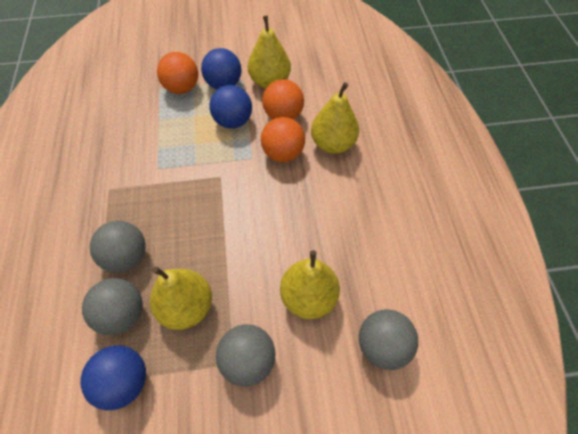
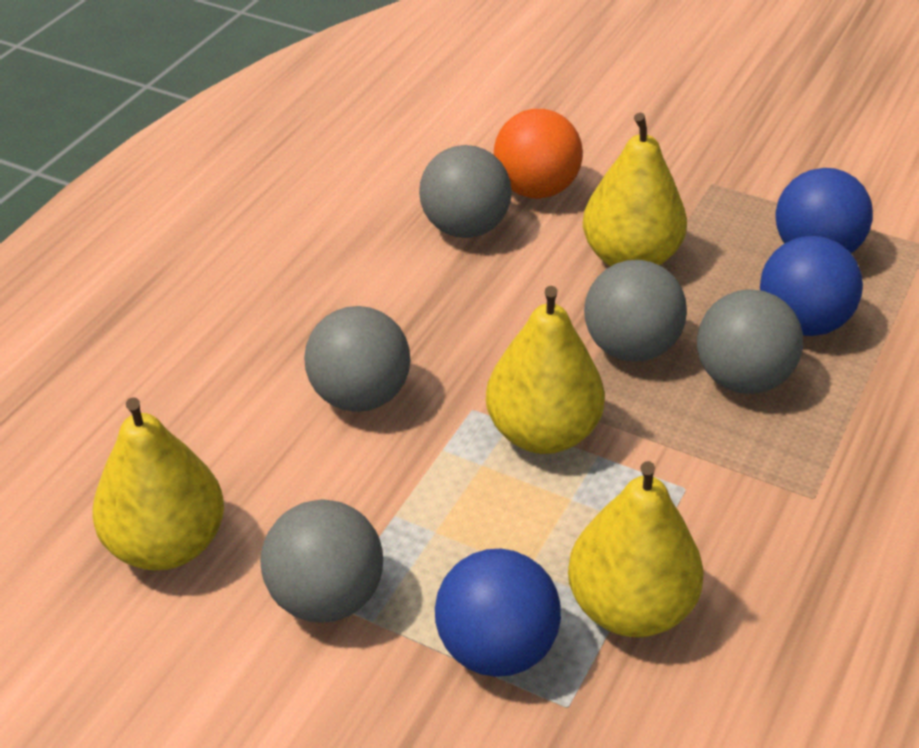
grey ball: 4 -> 5
orange ball: 3 -> 1

